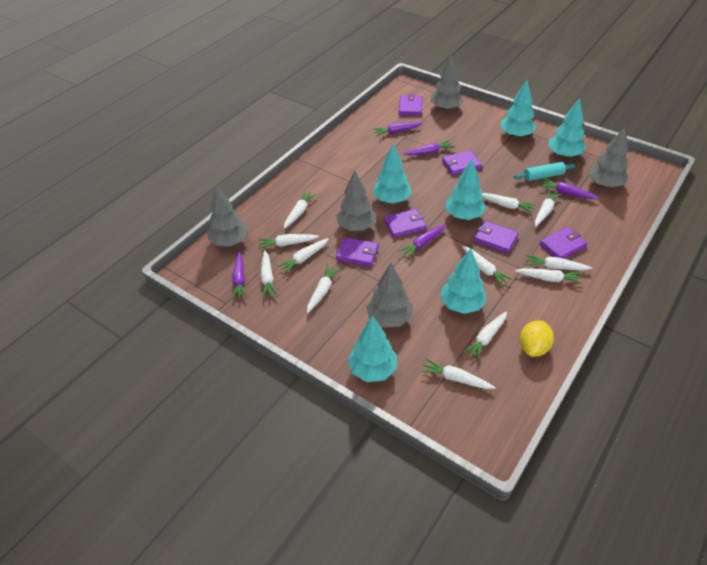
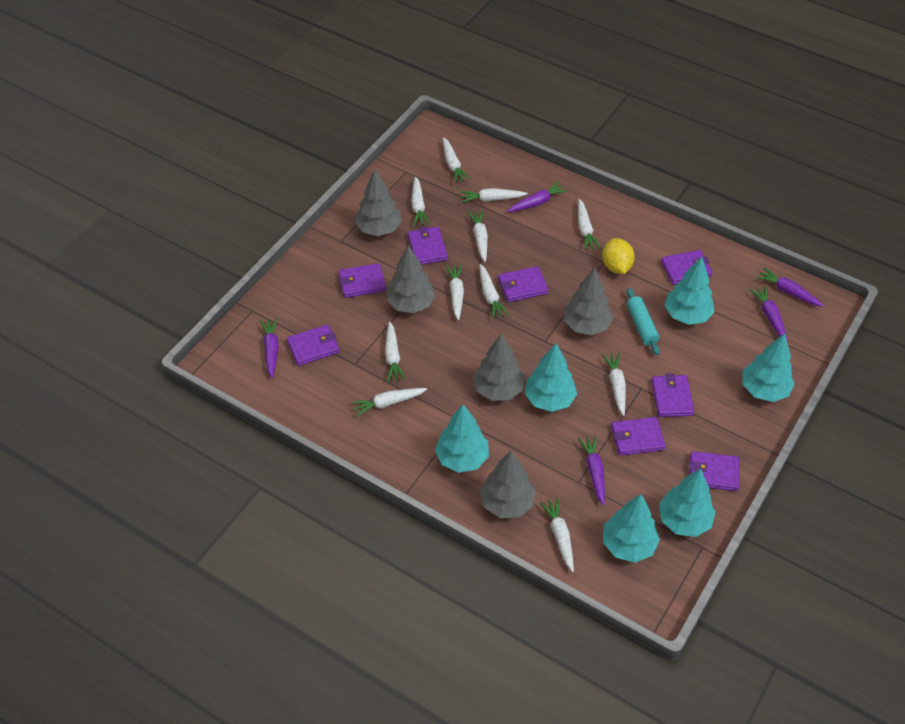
purple wallet: 6 -> 8
white carrot: 12 -> 11

